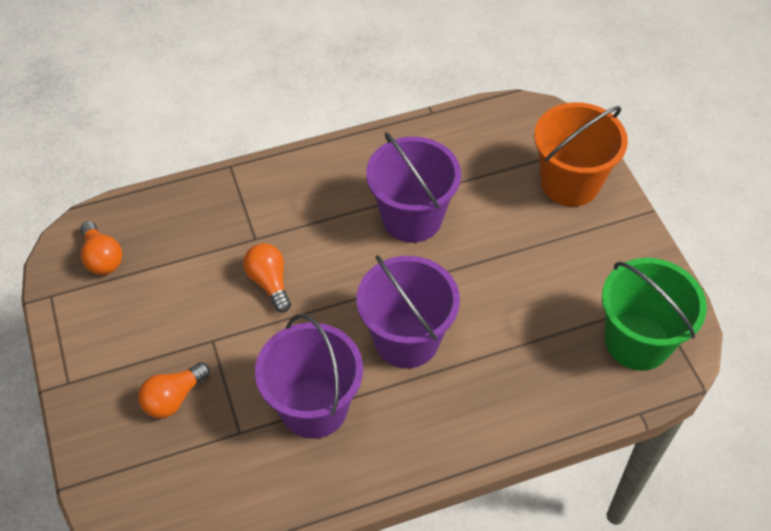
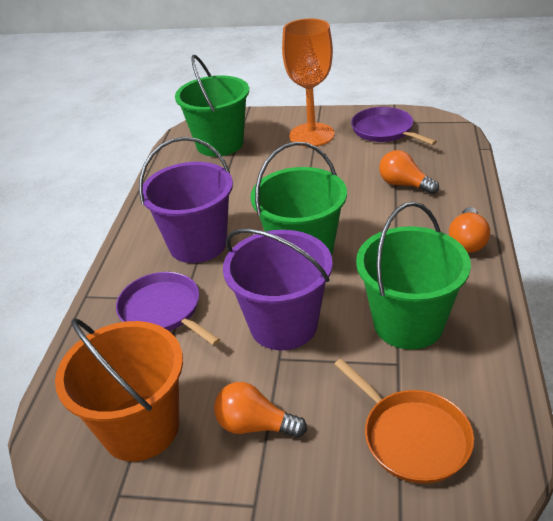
green bucket: 1 -> 3
orange goblet: 0 -> 1
orange pan: 0 -> 1
purple bucket: 3 -> 2
purple pan: 0 -> 2

